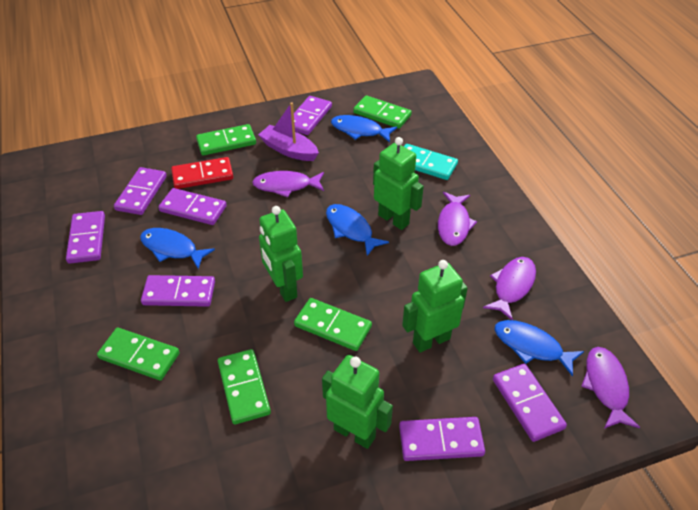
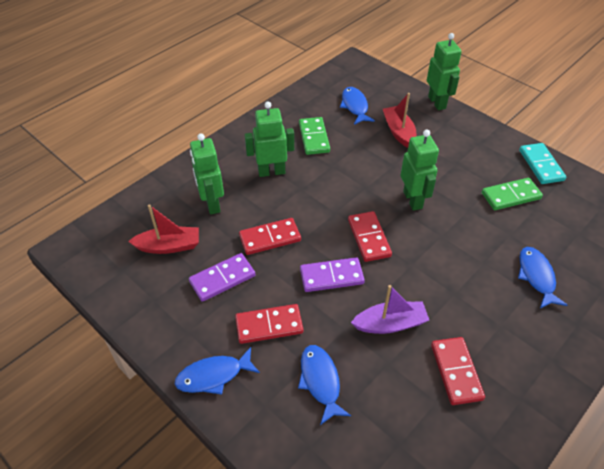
green domino: 5 -> 2
purple domino: 7 -> 2
purple fish: 4 -> 0
red boat: 0 -> 2
red domino: 1 -> 4

